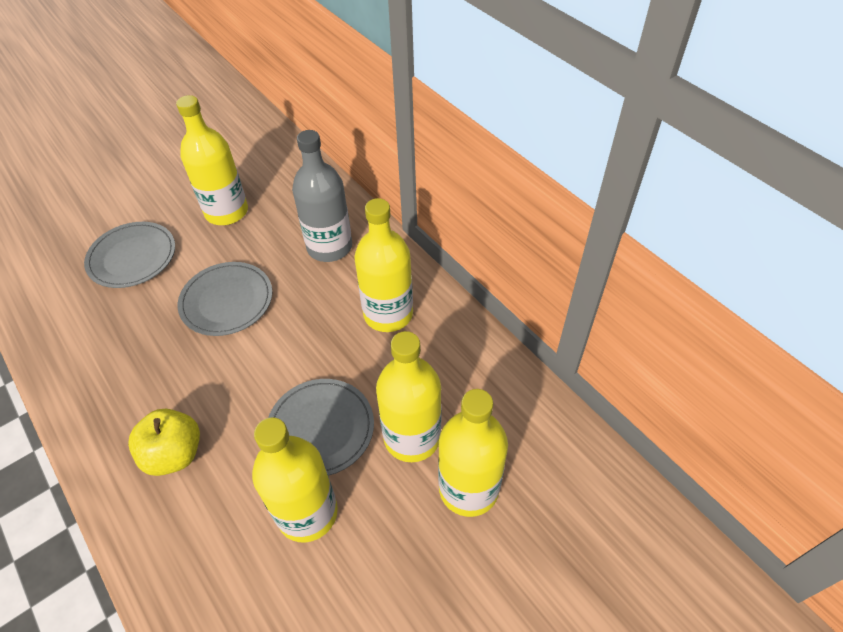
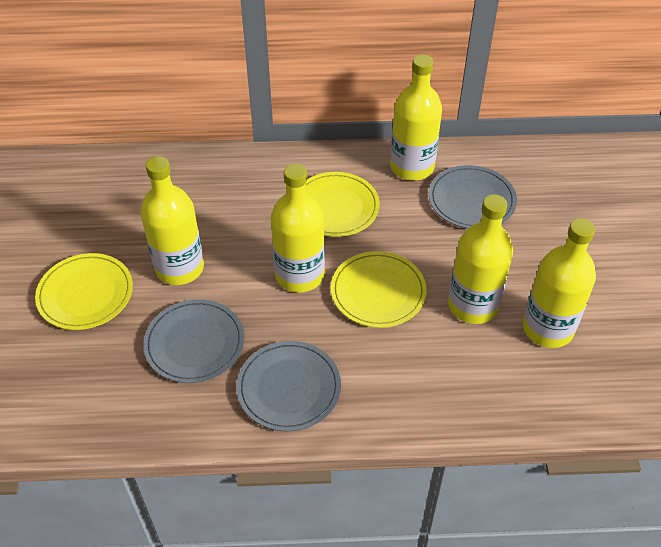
grey bottle: 1 -> 0
yellow apple: 1 -> 0
yellow plate: 0 -> 3

